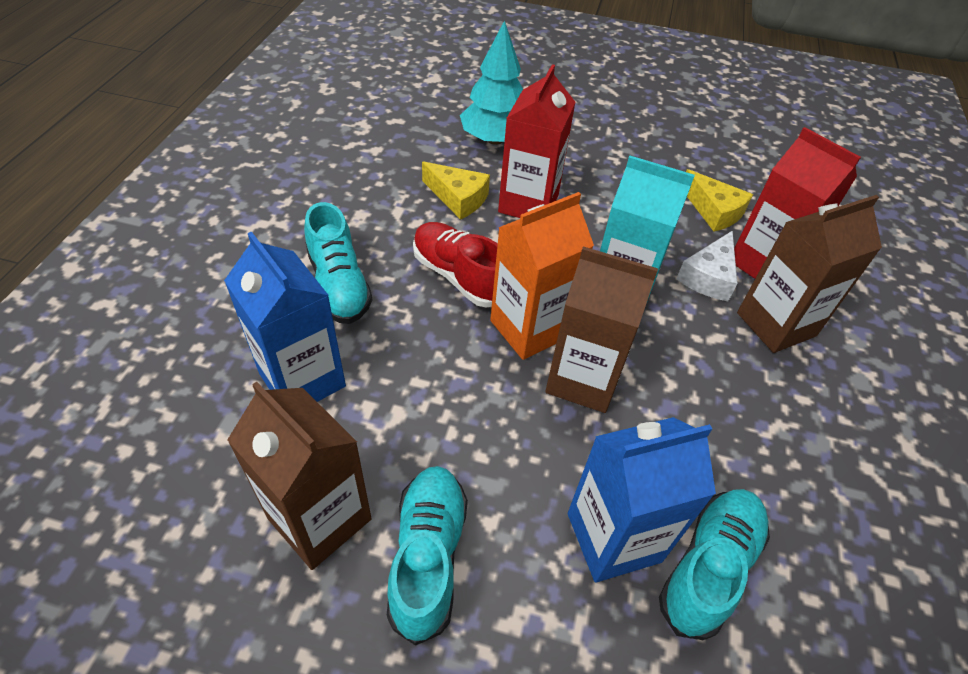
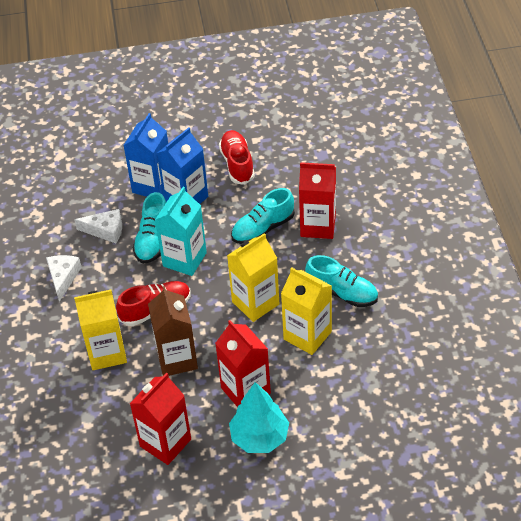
brown carton: 3 -> 1
orange carton: 1 -> 0
red carton: 2 -> 3
red shoe: 1 -> 2
white cheese: 1 -> 2
yellow carton: 0 -> 3
yellow cheese: 2 -> 0

